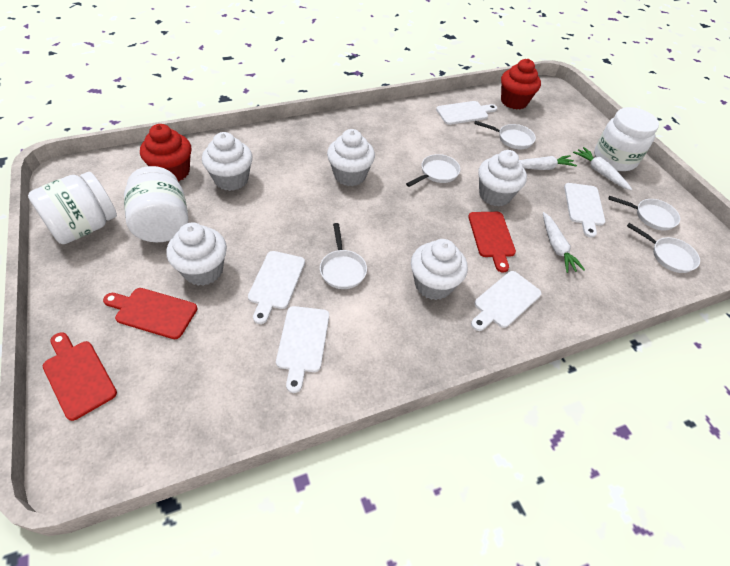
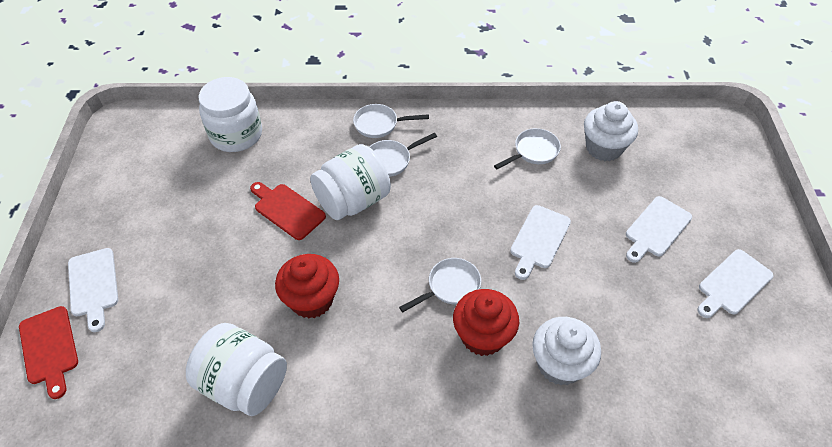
red cutting board: 3 -> 2
white carrot: 3 -> 0
white cupcake: 5 -> 2
white cutting board: 5 -> 4
white pan: 5 -> 4

